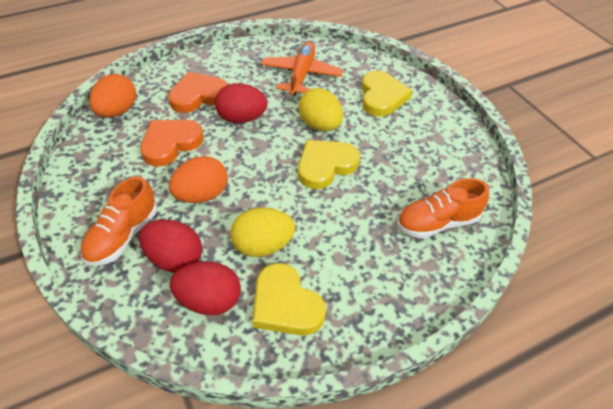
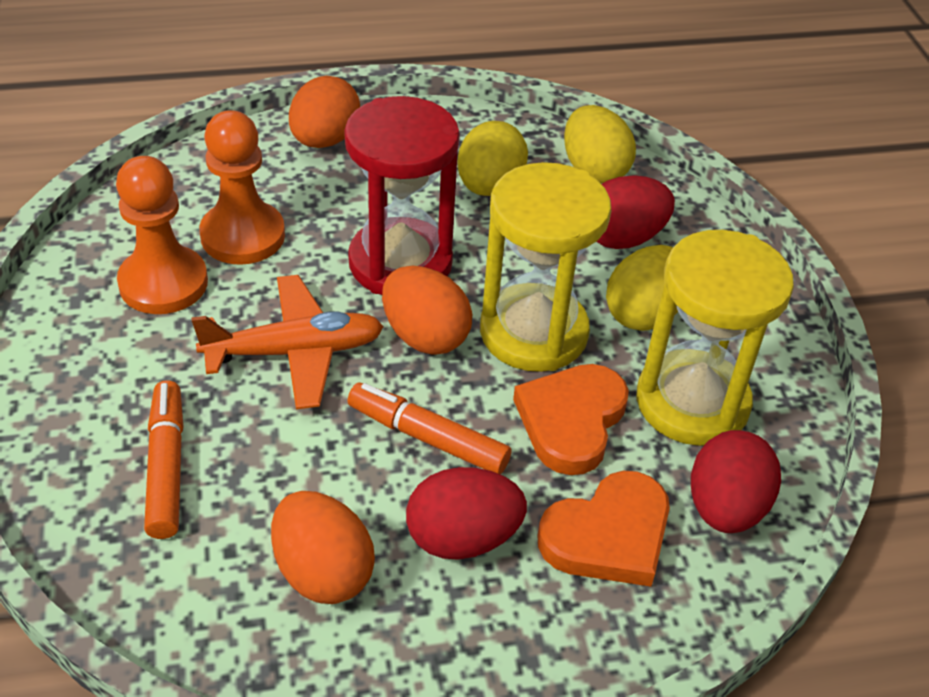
orange egg: 2 -> 3
orange marker: 0 -> 2
orange pawn: 0 -> 2
orange shoe: 2 -> 0
red hourglass: 0 -> 1
yellow egg: 2 -> 3
yellow heart: 3 -> 0
yellow hourglass: 0 -> 2

